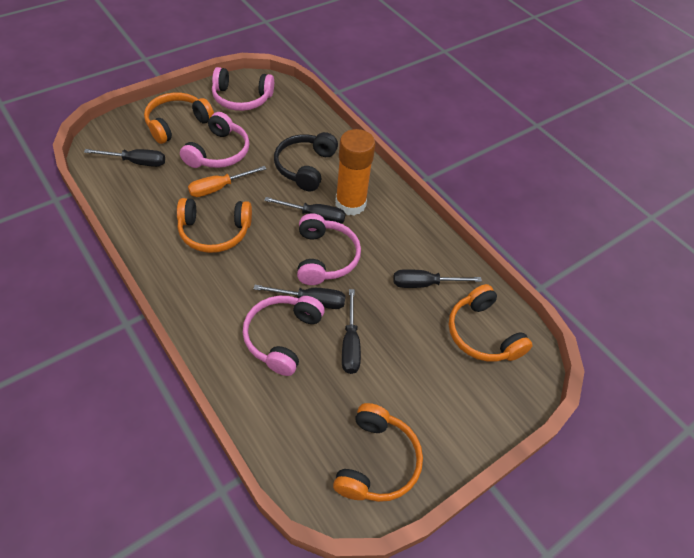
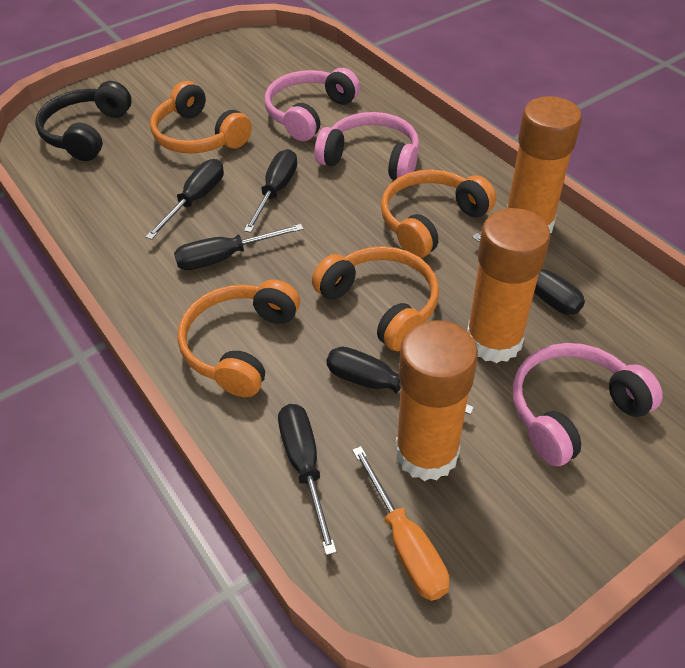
black screwdriver: 5 -> 6
orange glue stick: 1 -> 3
pink headphones: 4 -> 3

